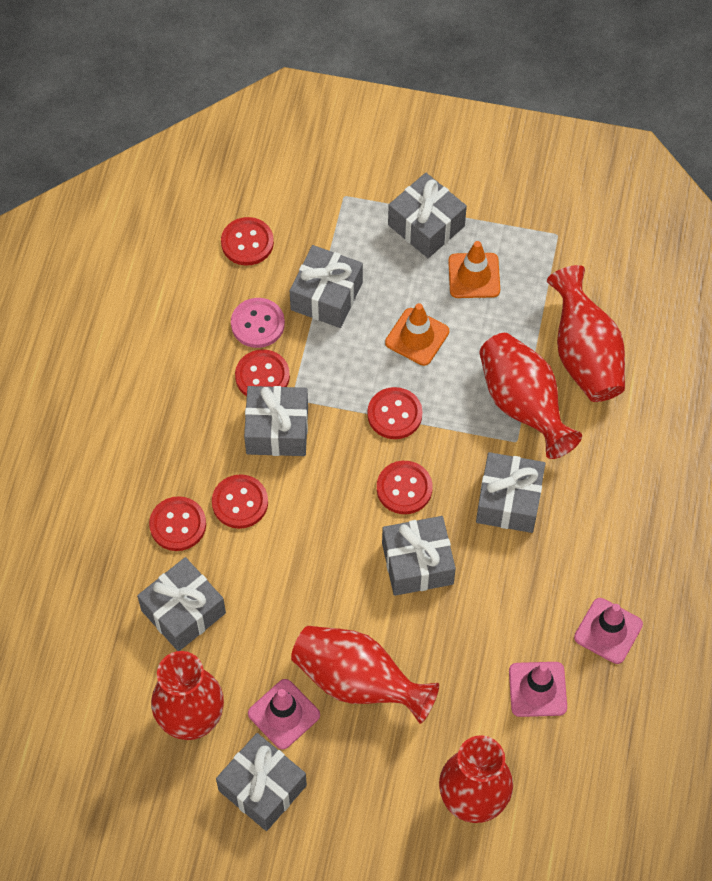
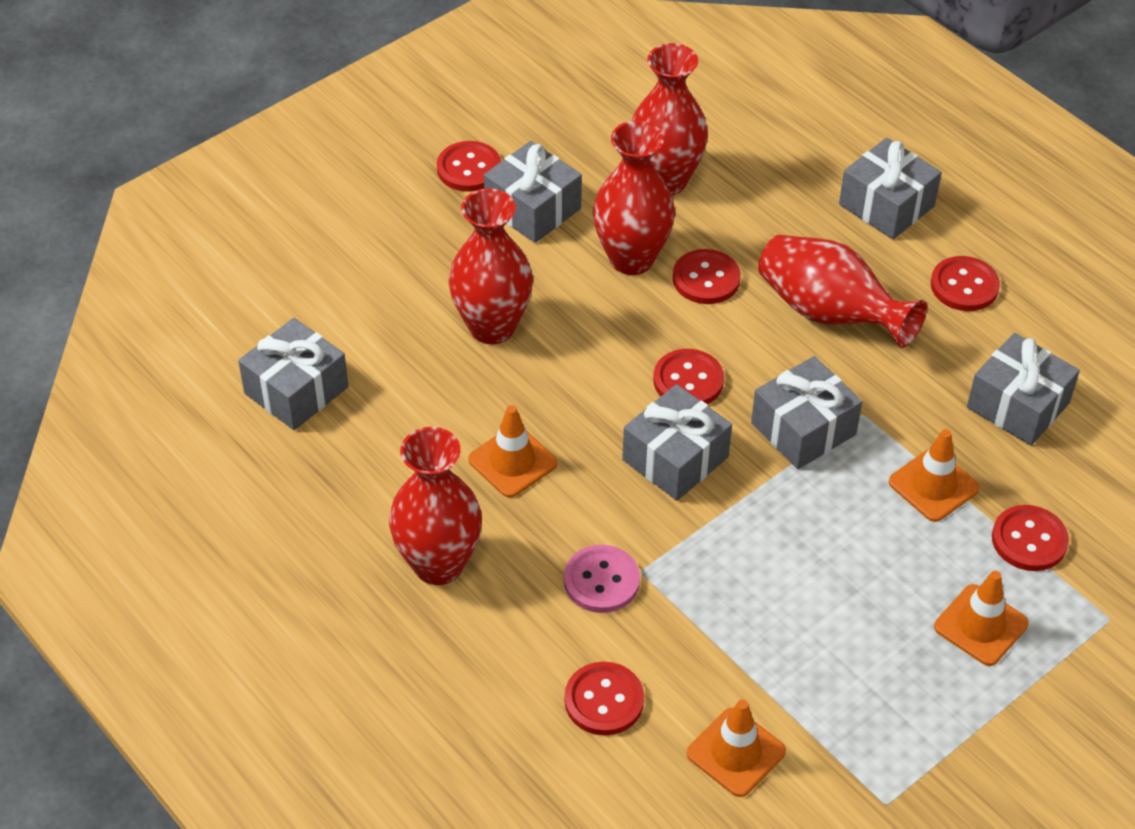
grey gift: 7 -> 6
orange traffic cone: 2 -> 4
pink traffic cone: 3 -> 0

